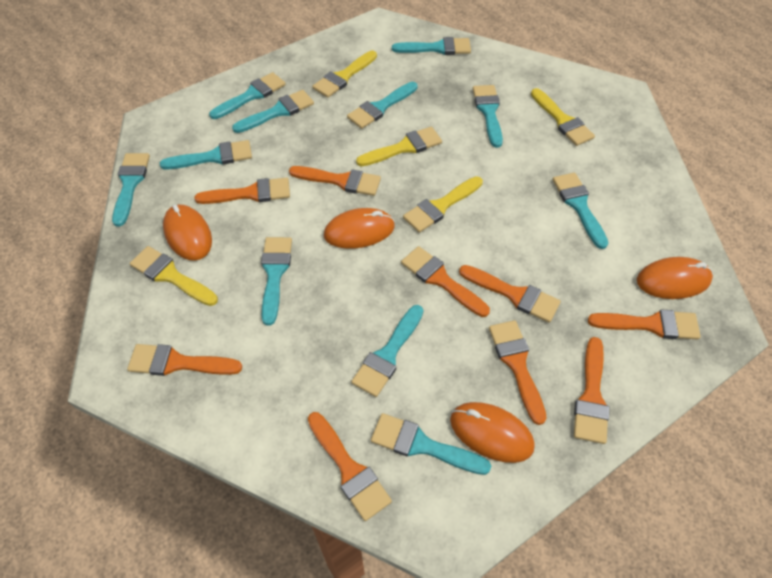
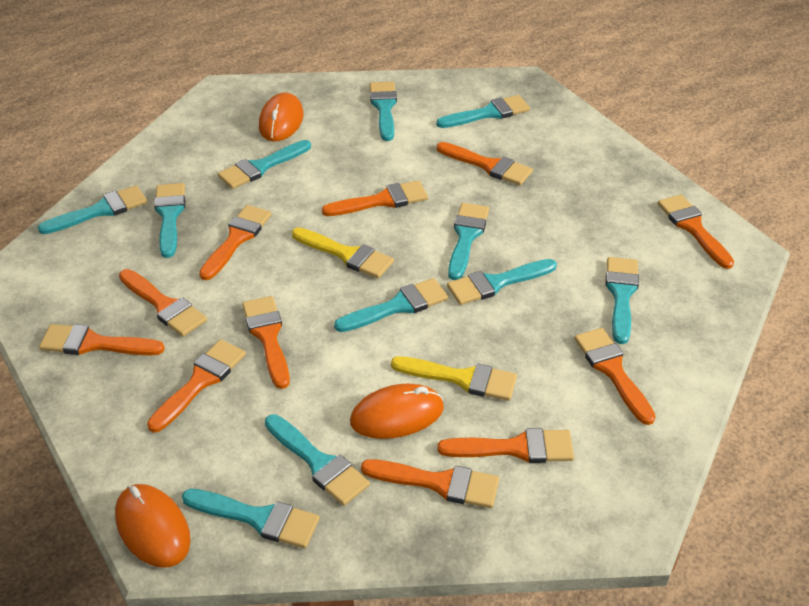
orange brush: 9 -> 11
orange mouse: 4 -> 3
yellow brush: 5 -> 2

